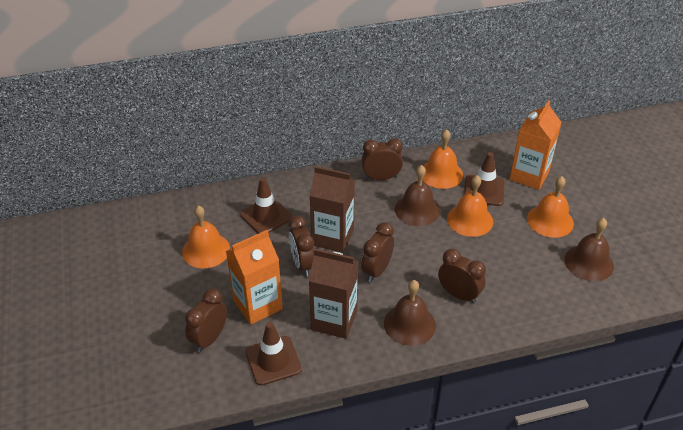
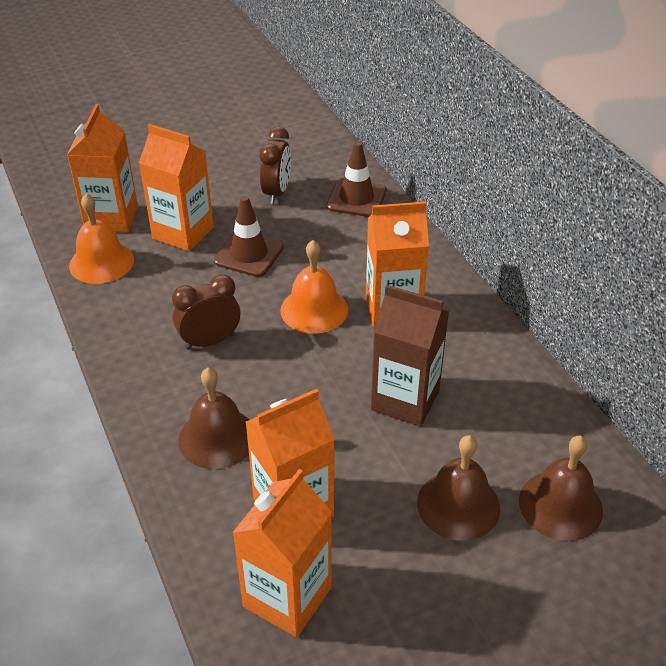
brown carton: 2 -> 1
brown clock: 5 -> 2
brown traffic cone: 3 -> 2
orange bell: 4 -> 2
orange carton: 2 -> 5

